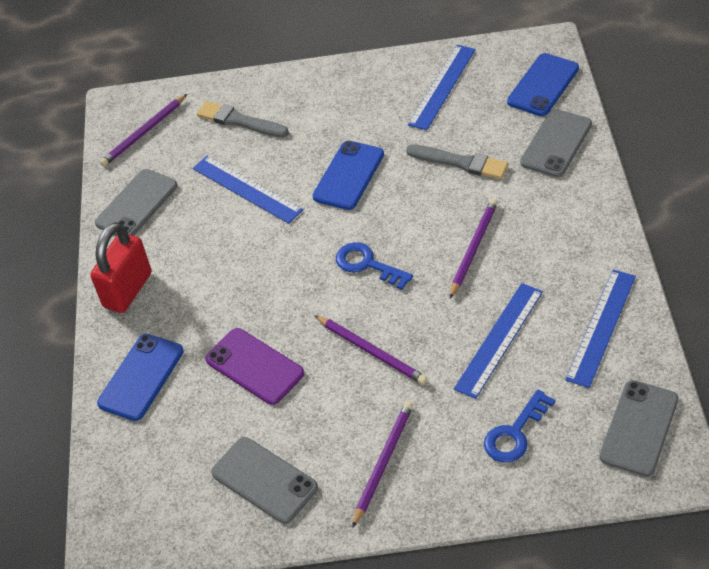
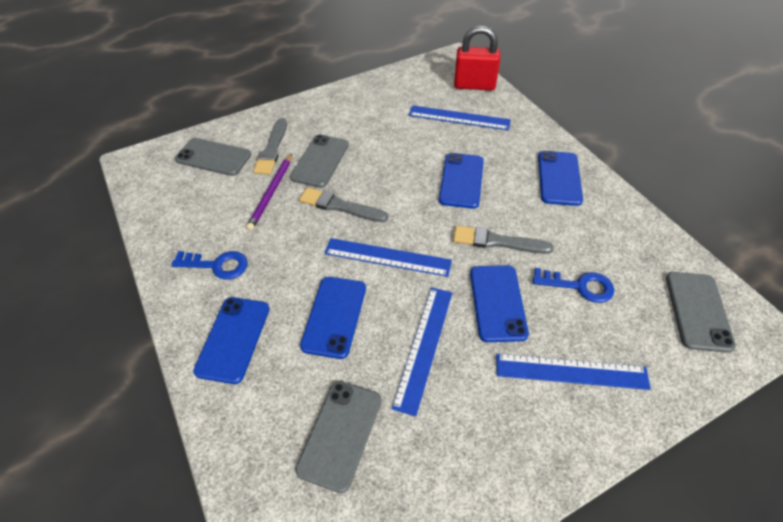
blue phone: 3 -> 5
grey brush: 2 -> 3
purple pencil: 4 -> 1
purple phone: 1 -> 0

